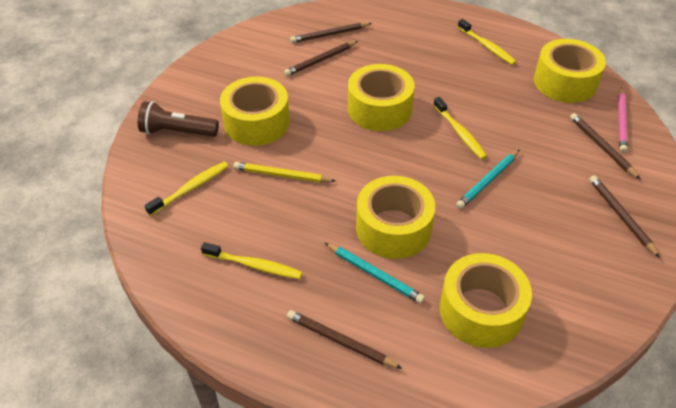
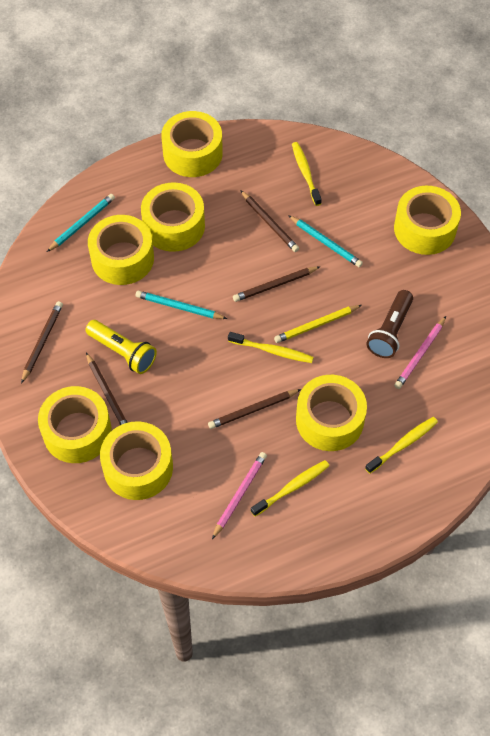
pink pencil: 1 -> 2
turquoise pencil: 2 -> 3
yellow flashlight: 0 -> 1
yellow tape: 5 -> 7

